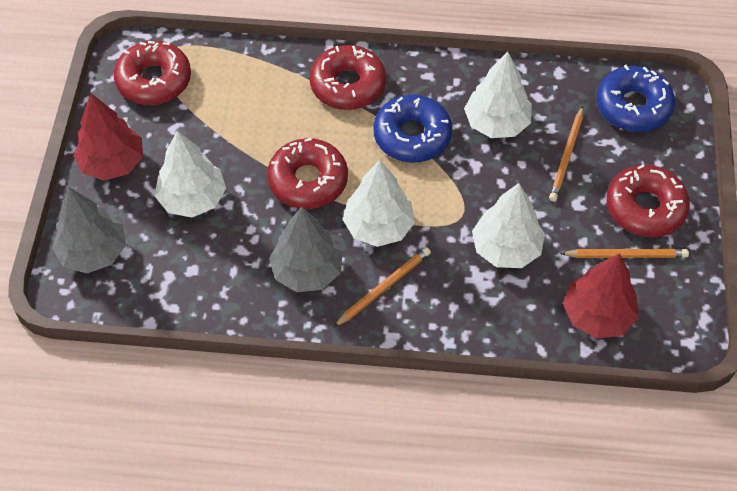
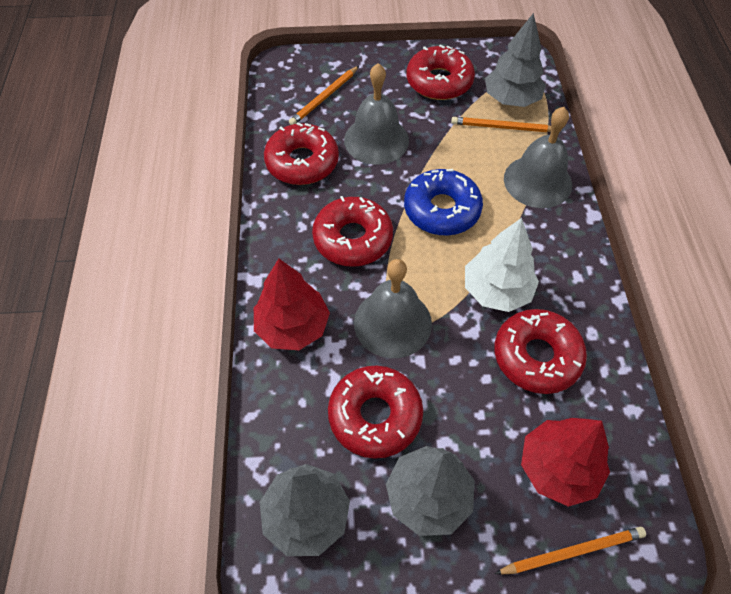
blue donut: 2 -> 1
grey bell: 0 -> 3
grey tree: 2 -> 3
red donut: 4 -> 5
white tree: 4 -> 1

